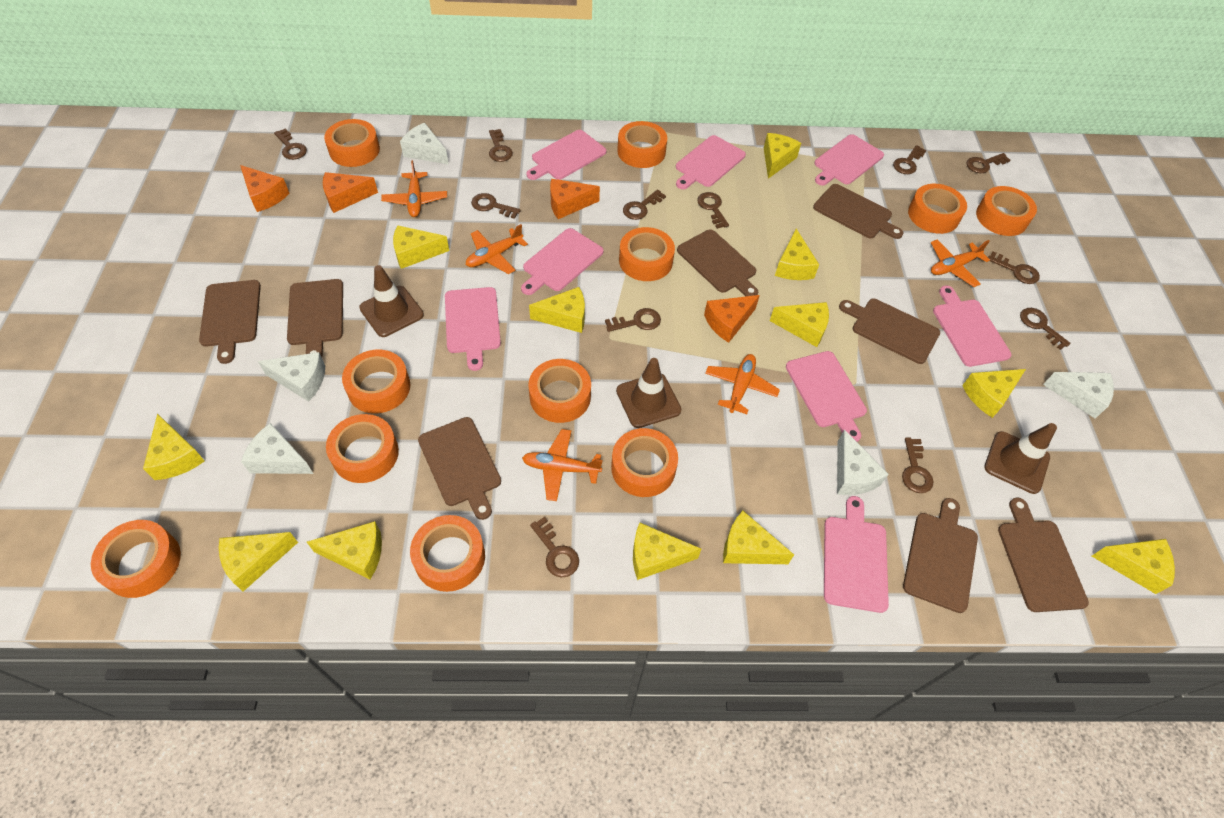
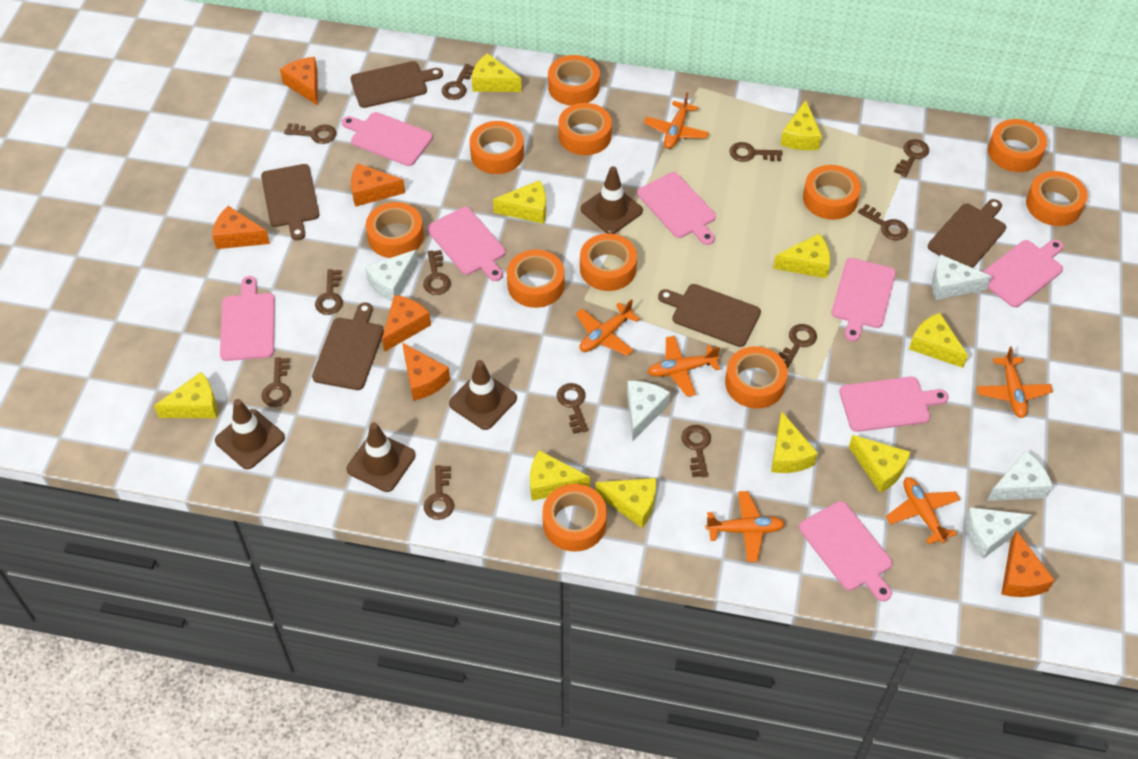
brown cutting board: 8 -> 5
brown traffic cone: 3 -> 4
orange cheese: 4 -> 6
orange plane: 5 -> 6
yellow cheese: 12 -> 10

